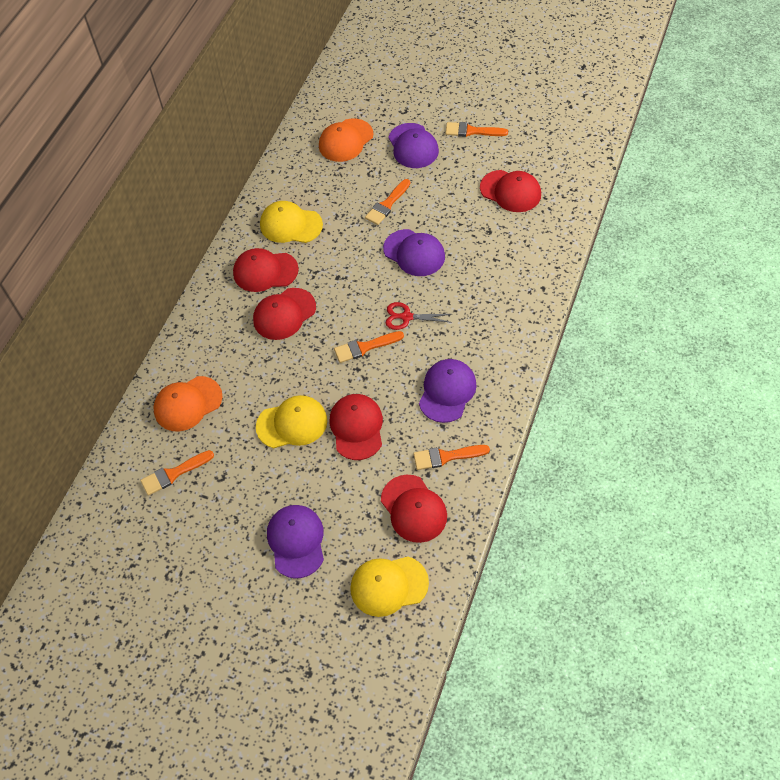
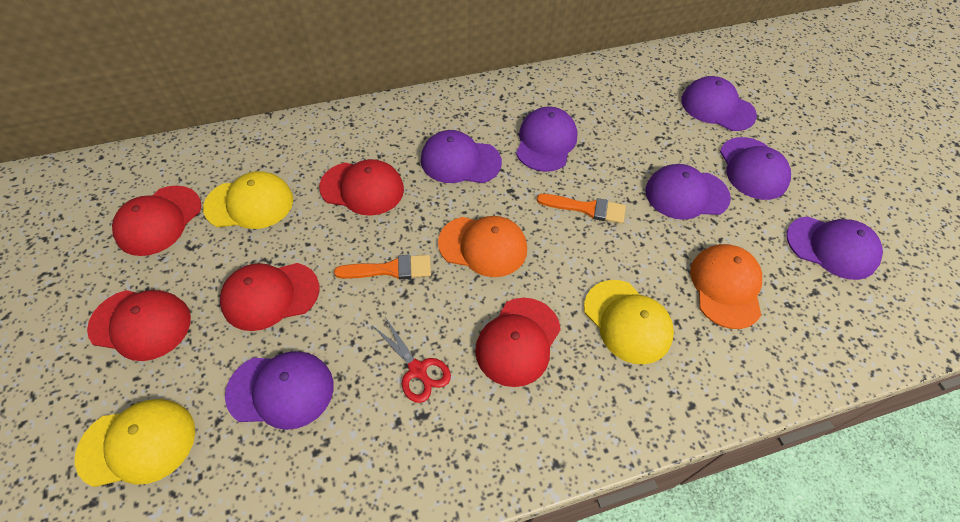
orange brush: 5 -> 2
purple cap: 4 -> 7

